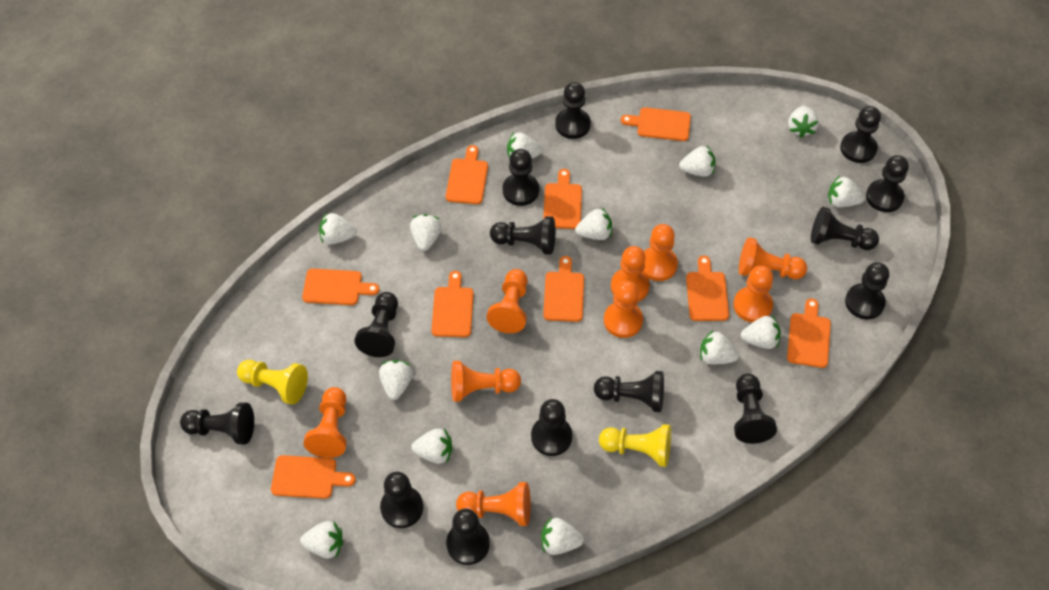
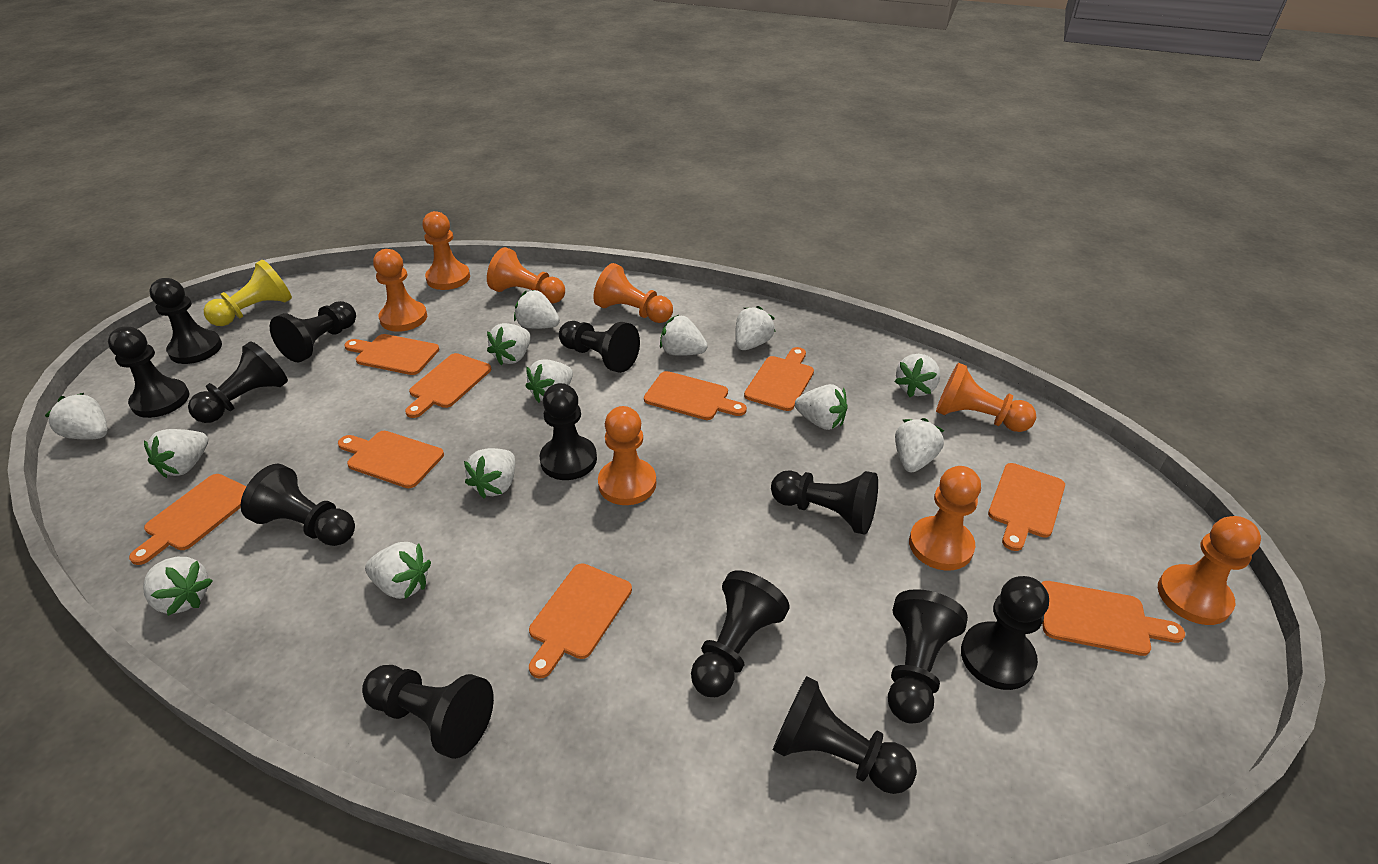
black pawn: 14 -> 13
orange pawn: 9 -> 8
yellow pawn: 2 -> 1

